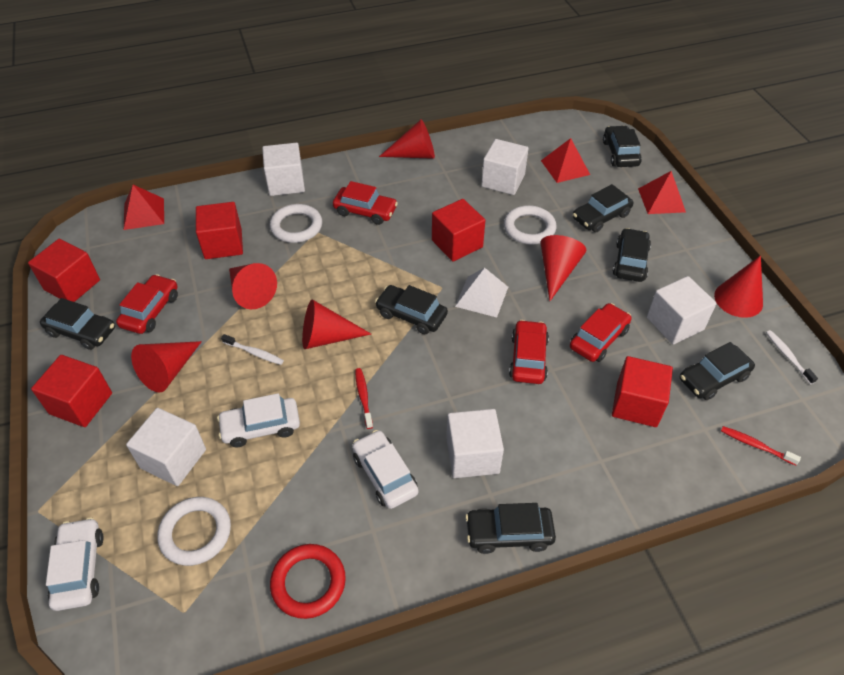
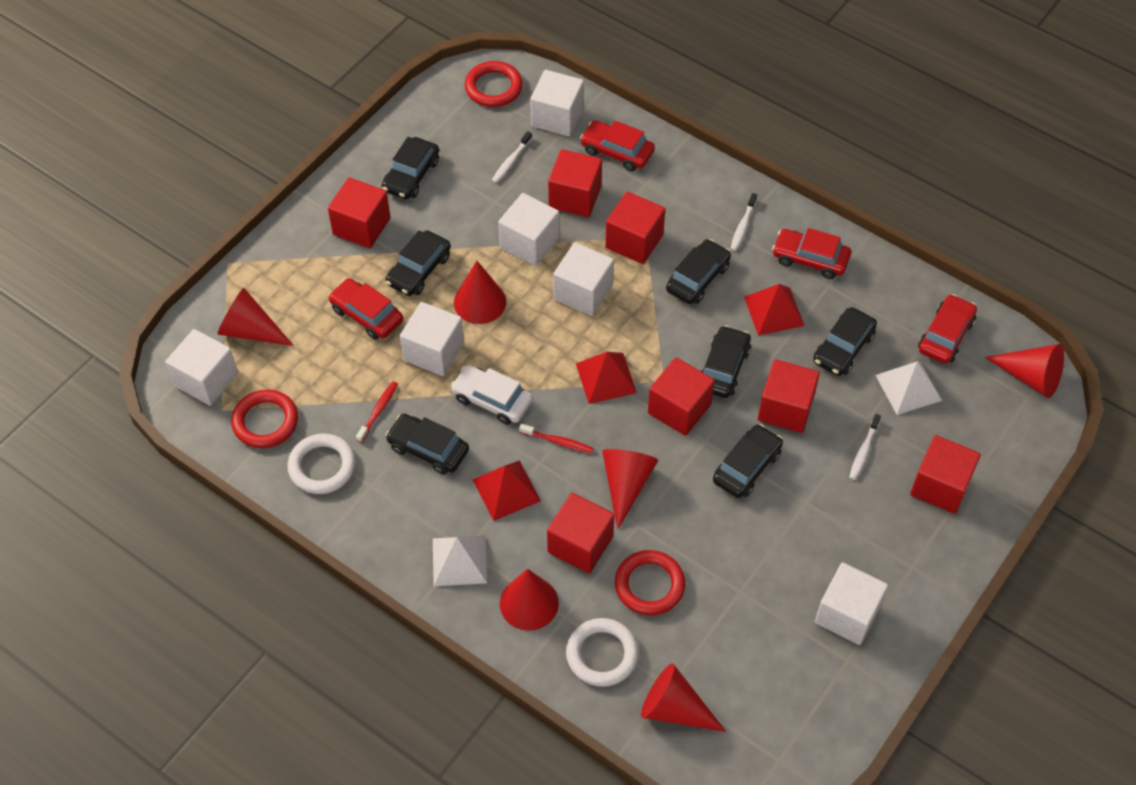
red cube: 5 -> 7
red ring: 1 -> 3
white car: 3 -> 1
white cube: 5 -> 6
white pyramid: 1 -> 2
white ring: 3 -> 2
white toothbrush: 2 -> 3

